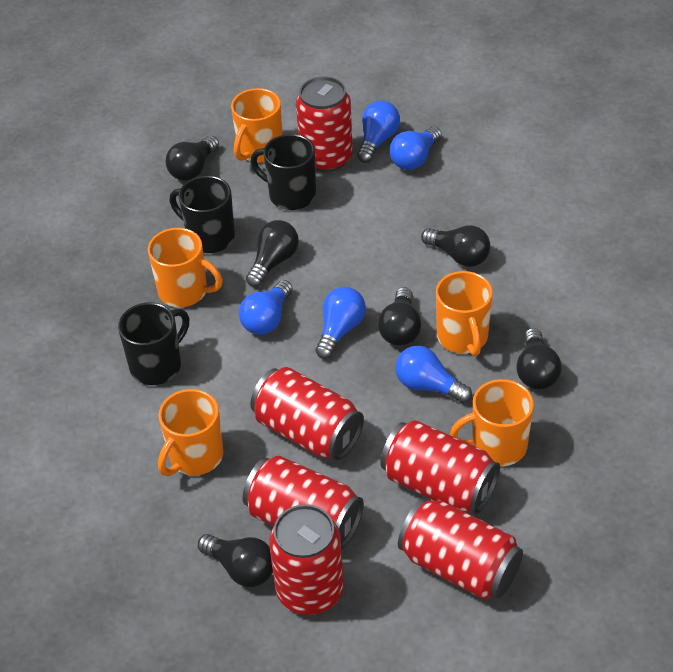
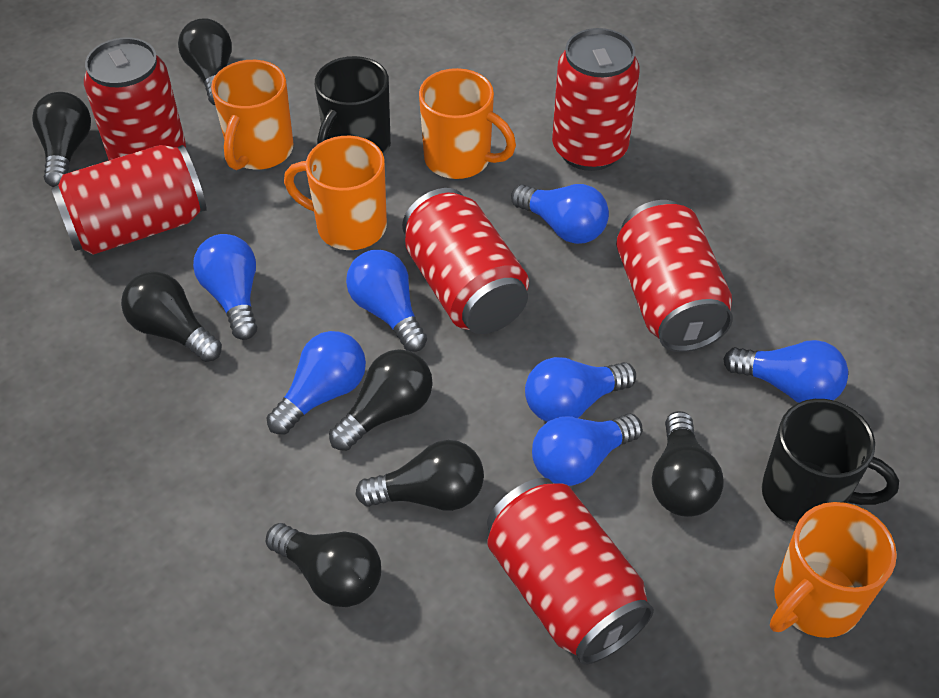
black light bulb: 6 -> 7
black mug: 3 -> 2
blue light bulb: 5 -> 7
orange mug: 5 -> 4

